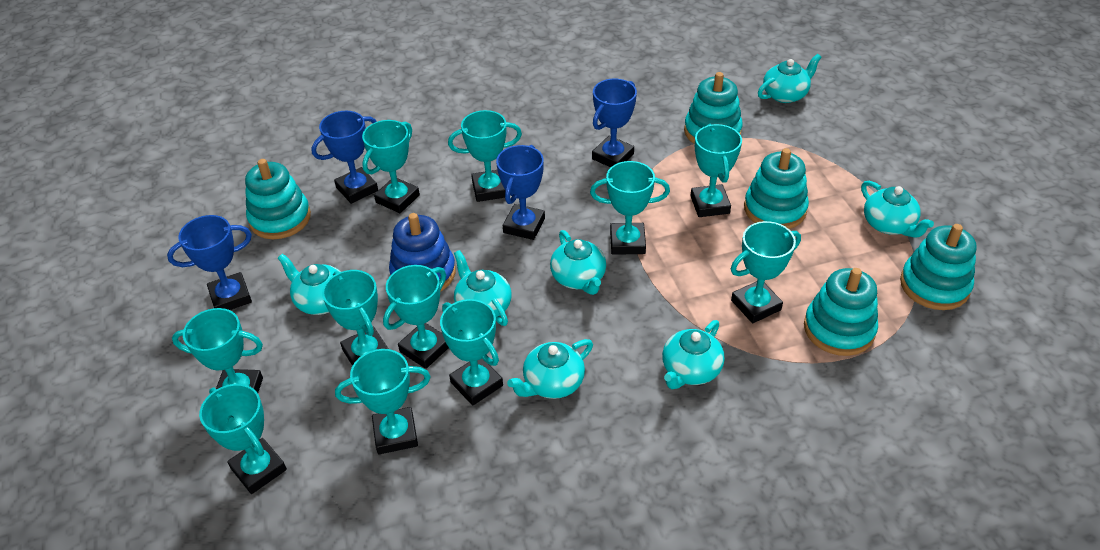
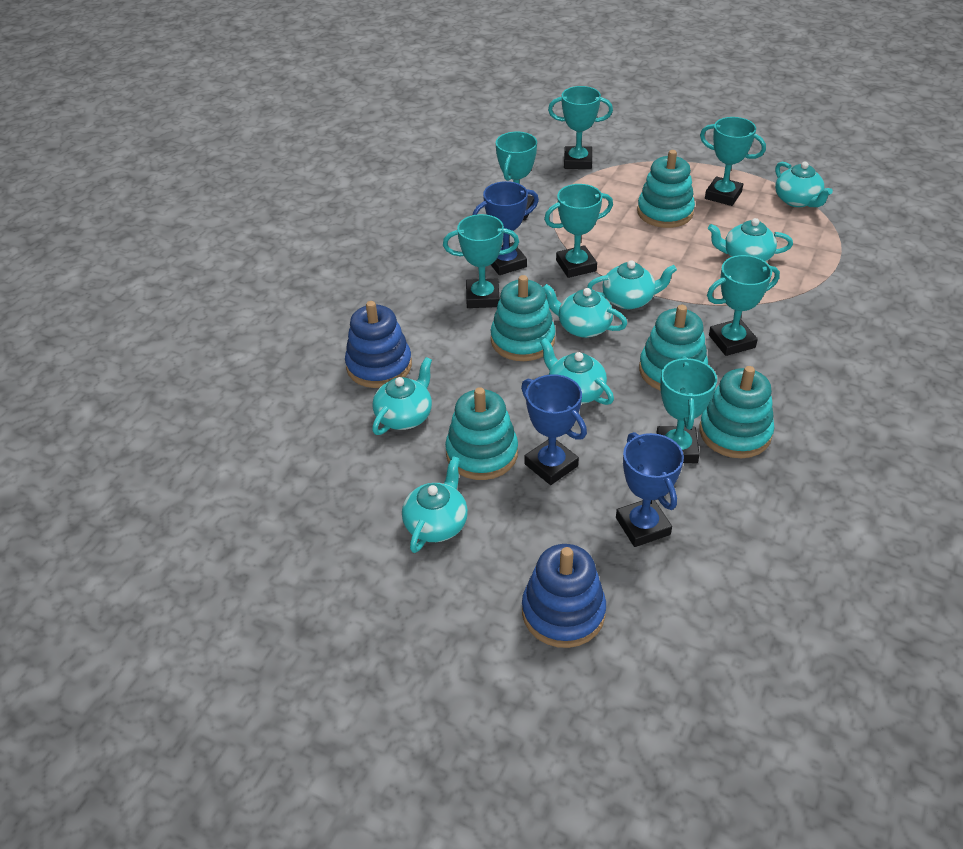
blue stacking toy: 1 -> 2
blue trophy: 4 -> 3
turquoise trophy: 11 -> 7

